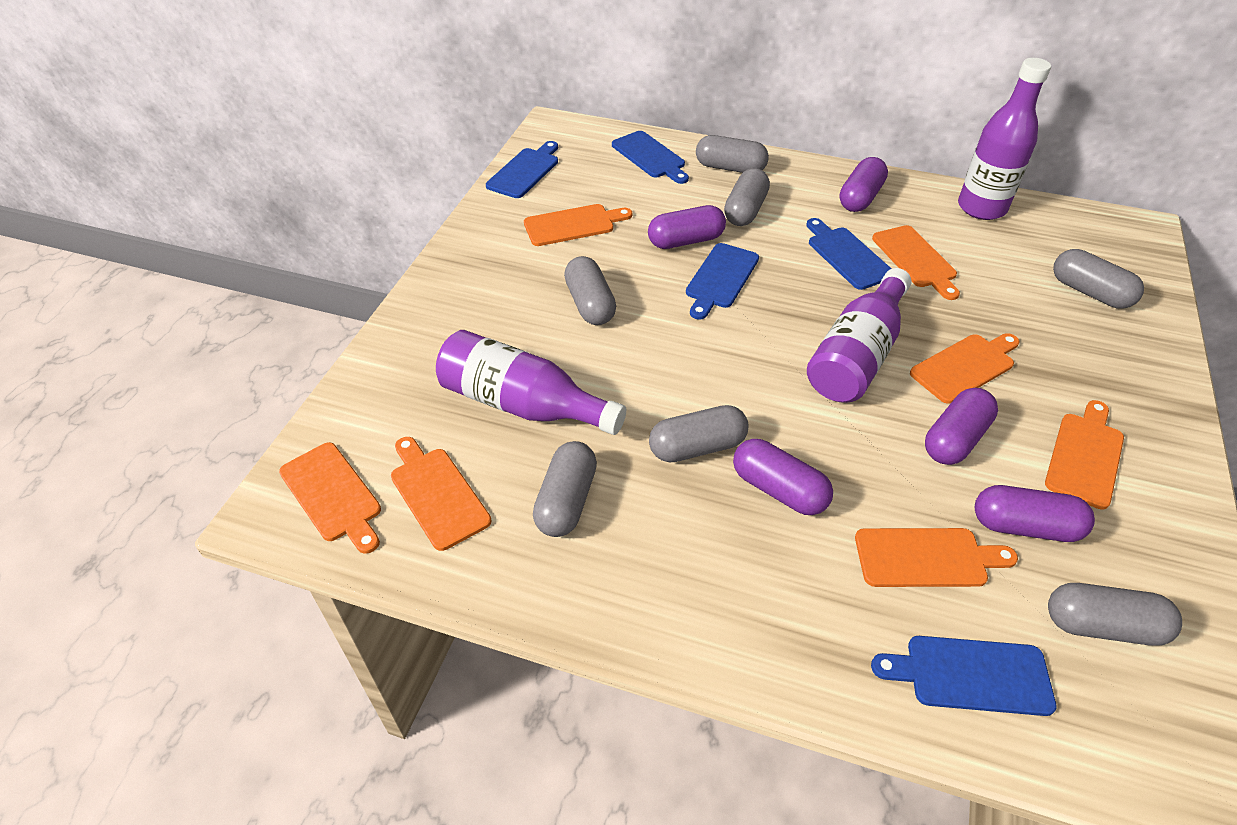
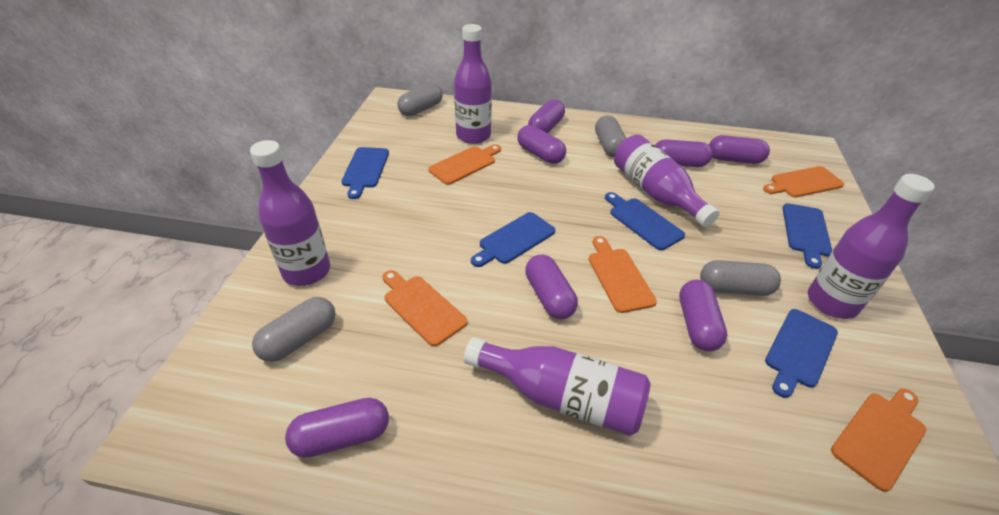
grey capsule: 7 -> 4
orange cutting board: 7 -> 5
purple bottle: 3 -> 5
purple capsule: 5 -> 7

